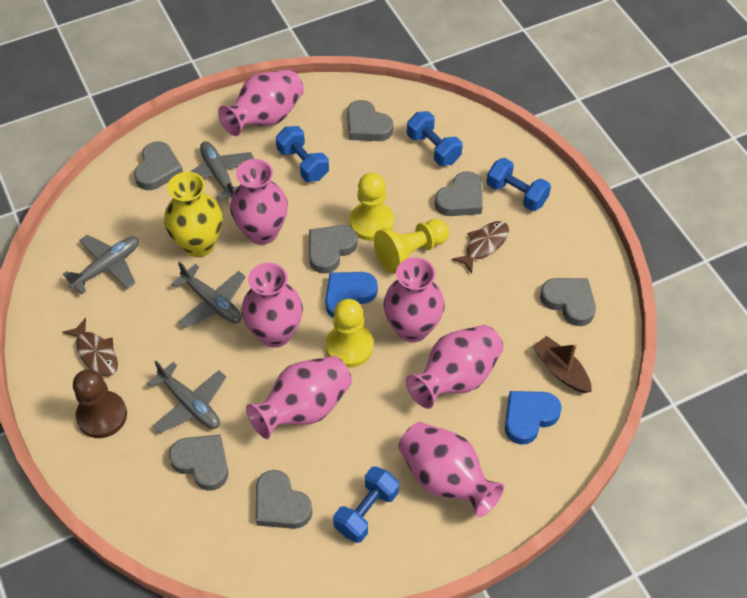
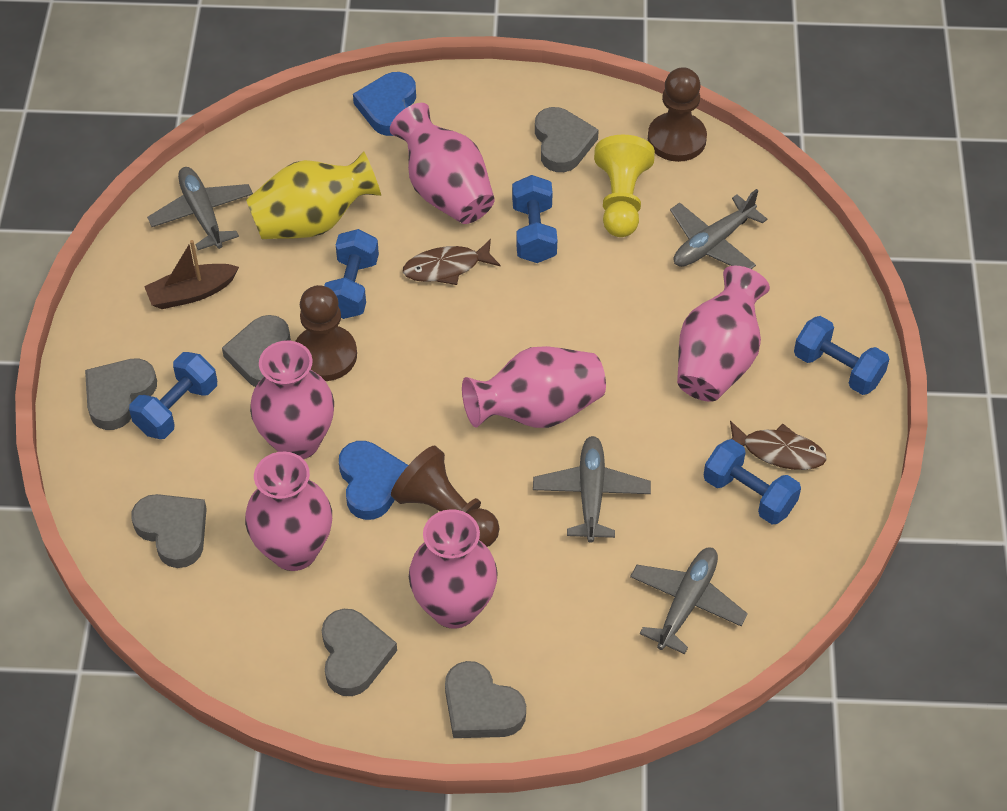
blue dumbbell: 4 -> 5
brown pawn: 1 -> 3
grey heart: 7 -> 6
pink vase: 7 -> 6
yellow pawn: 3 -> 1

